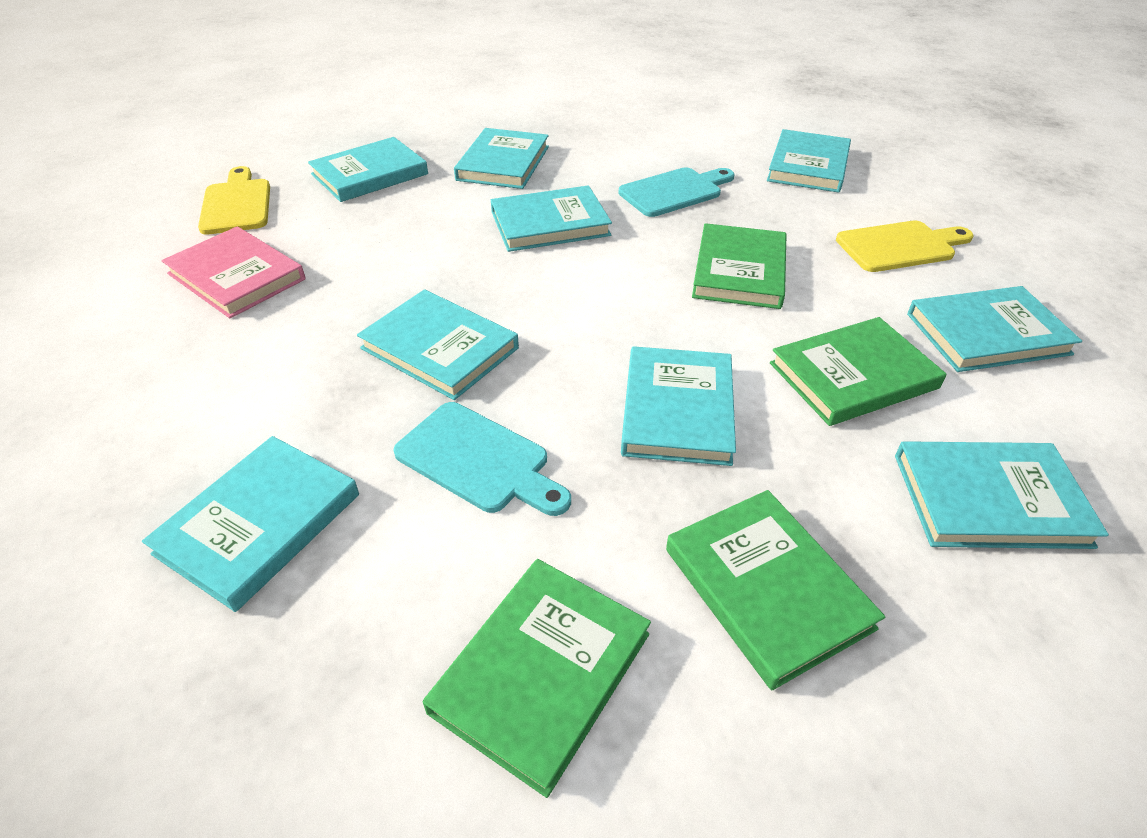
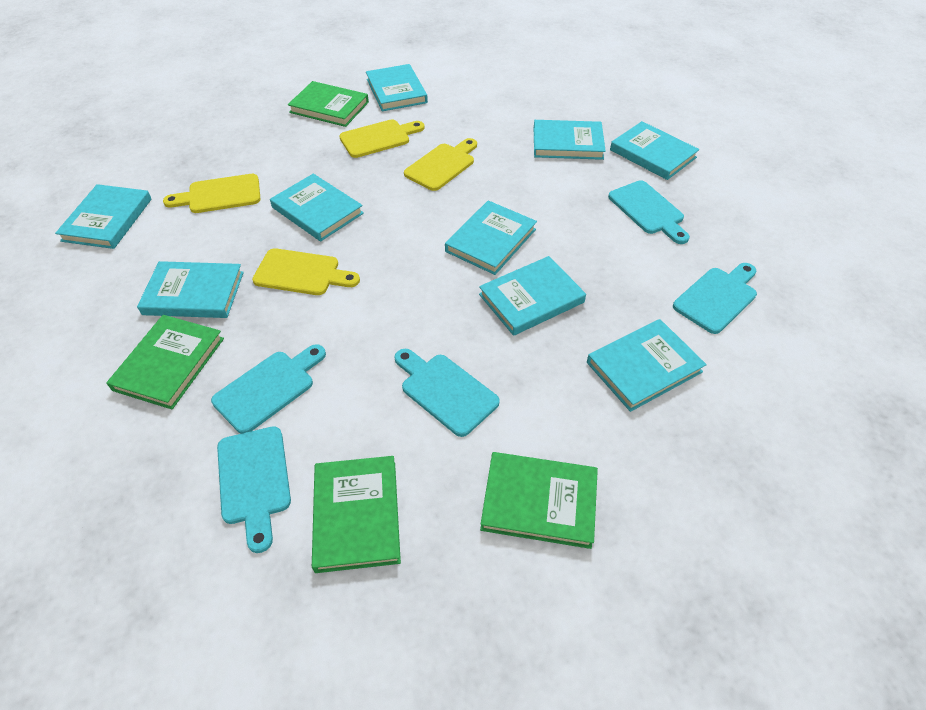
pink book: 1 -> 0
turquoise cutting board: 2 -> 5
yellow cutting board: 2 -> 4

